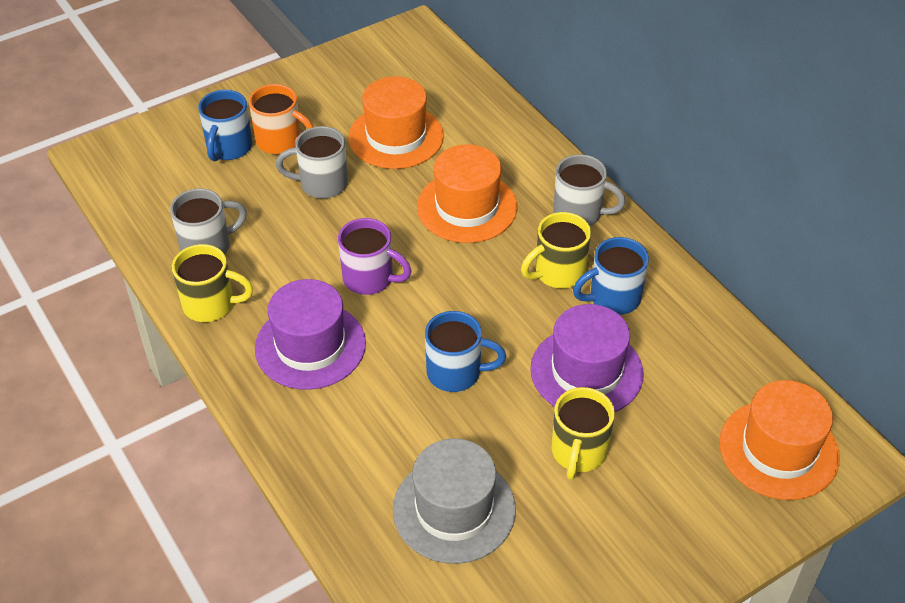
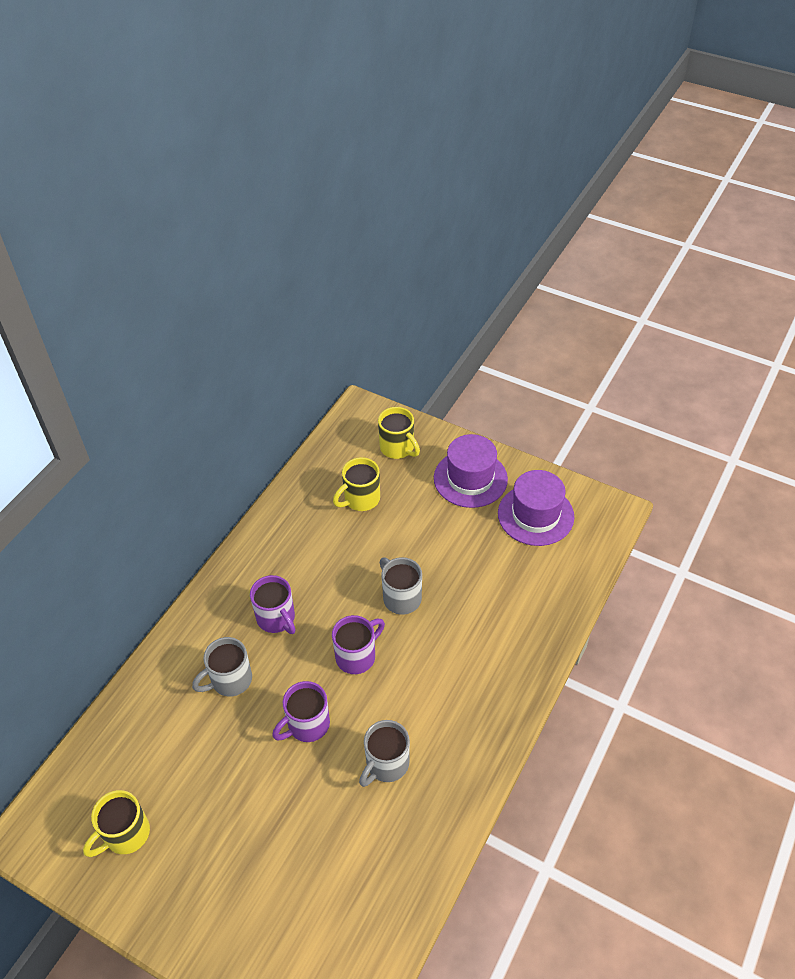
blue mug: 3 -> 0
grey hat: 1 -> 0
orange hat: 3 -> 0
orange mug: 1 -> 0
purple mug: 1 -> 3

